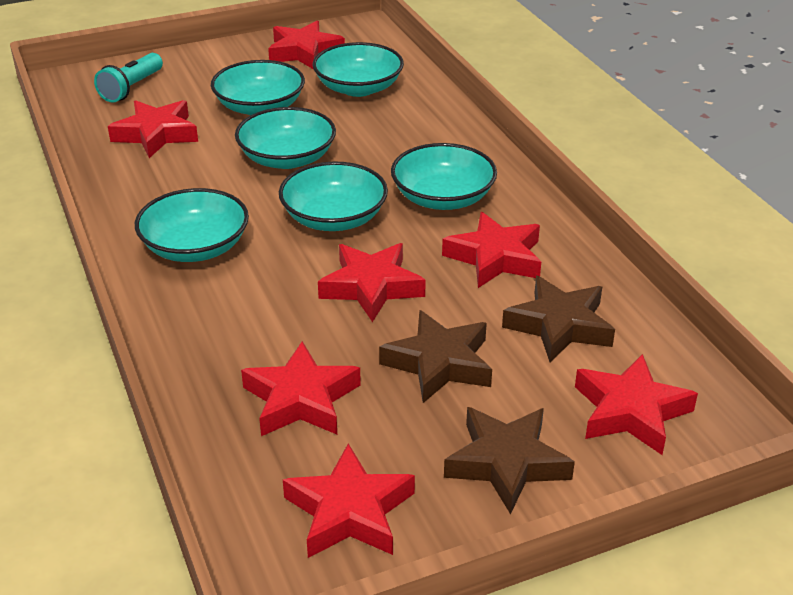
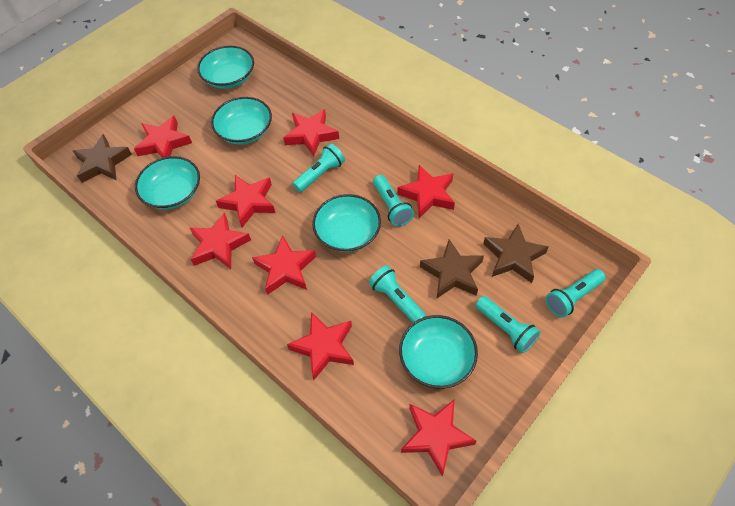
red star: 7 -> 8
turquoise bowl: 6 -> 5
turquoise flashlight: 1 -> 5

